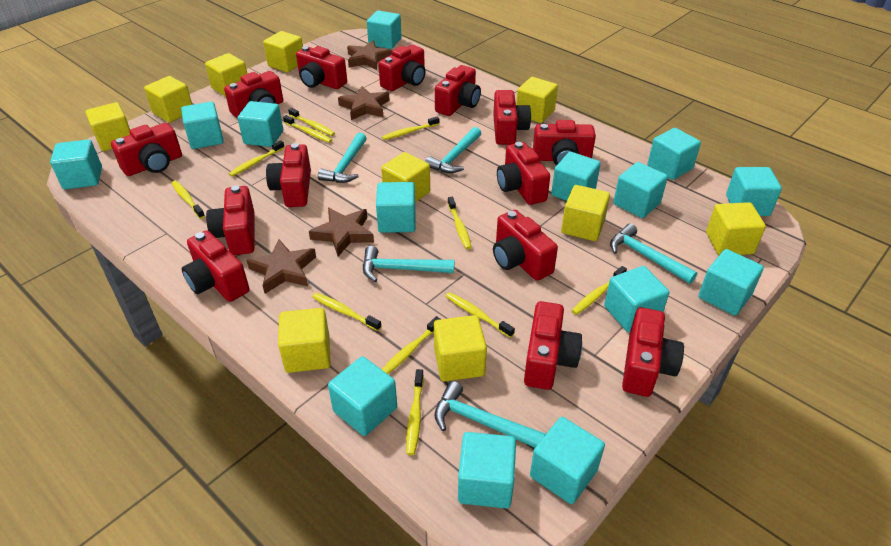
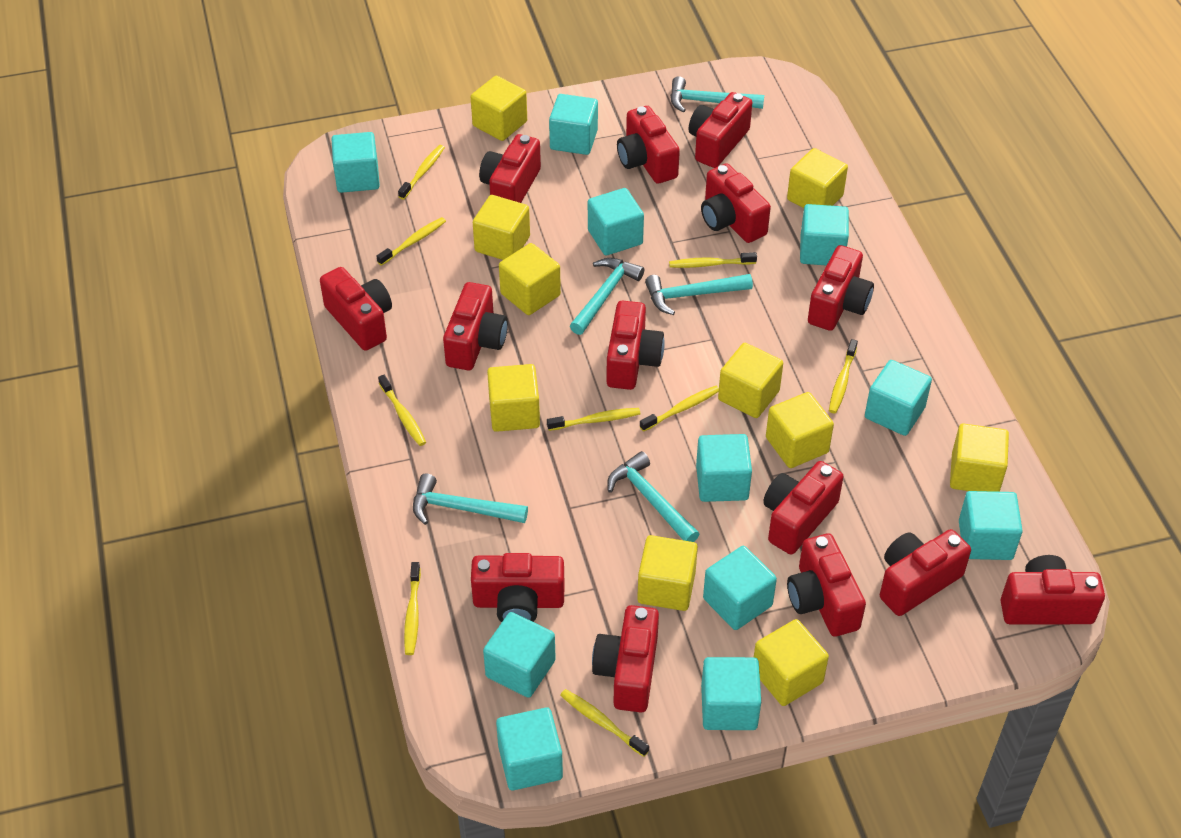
brown star: 4 -> 0
turquoise cube: 14 -> 11
yellow toothbrush: 11 -> 9

